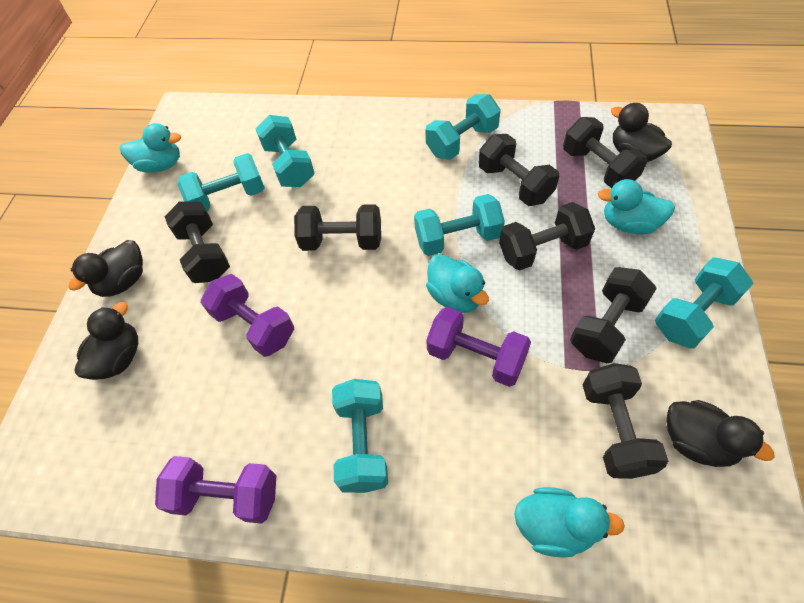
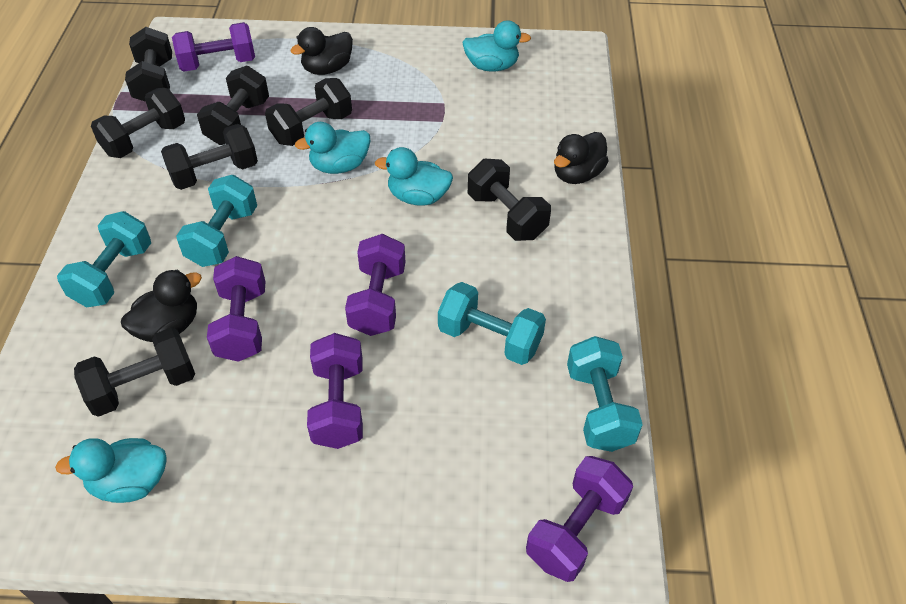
black duck: 4 -> 3
purple dumbbell: 3 -> 5
turquoise dumbbell: 6 -> 4

